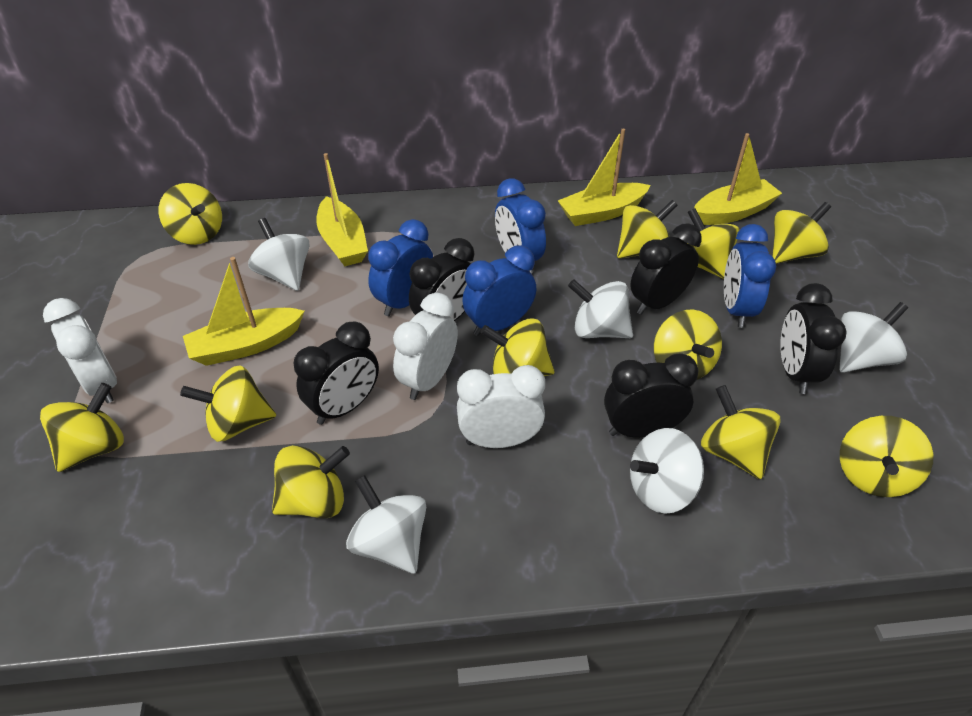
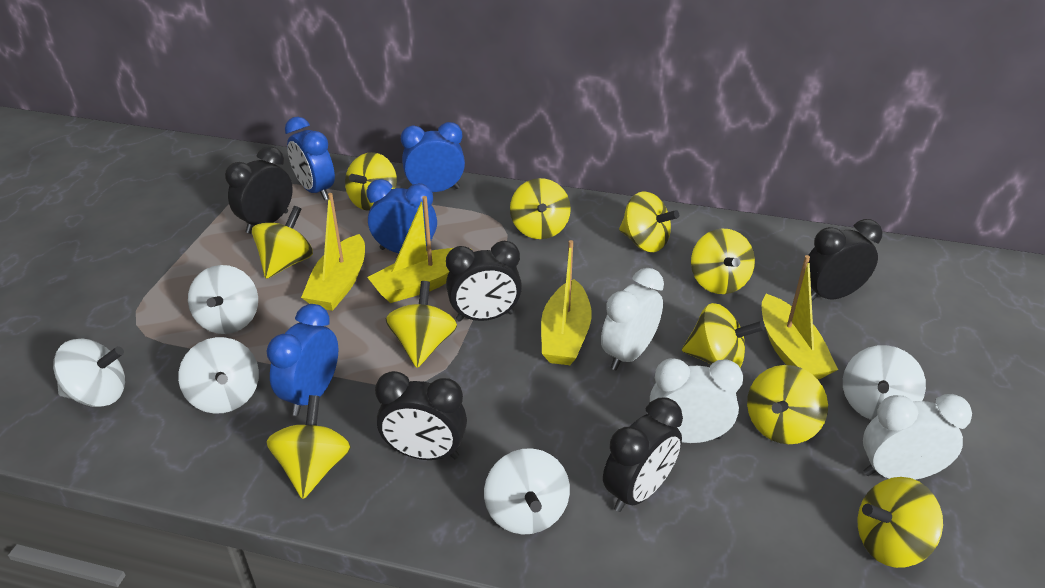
yellow spinning top: 11 -> 10

